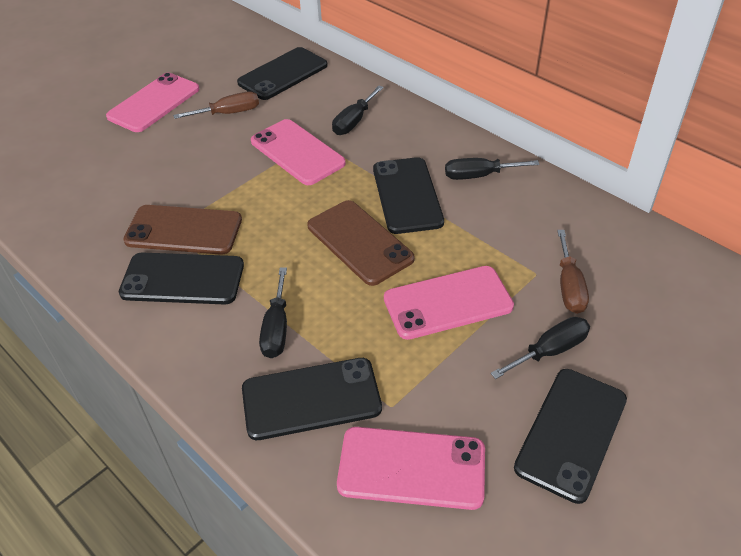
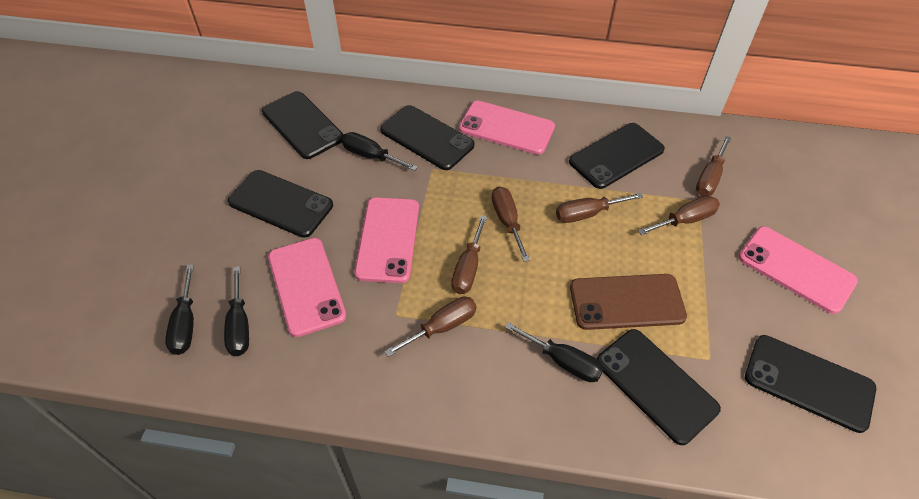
black phone: 5 -> 6
brown phone: 2 -> 1
brown screwdriver: 2 -> 6

